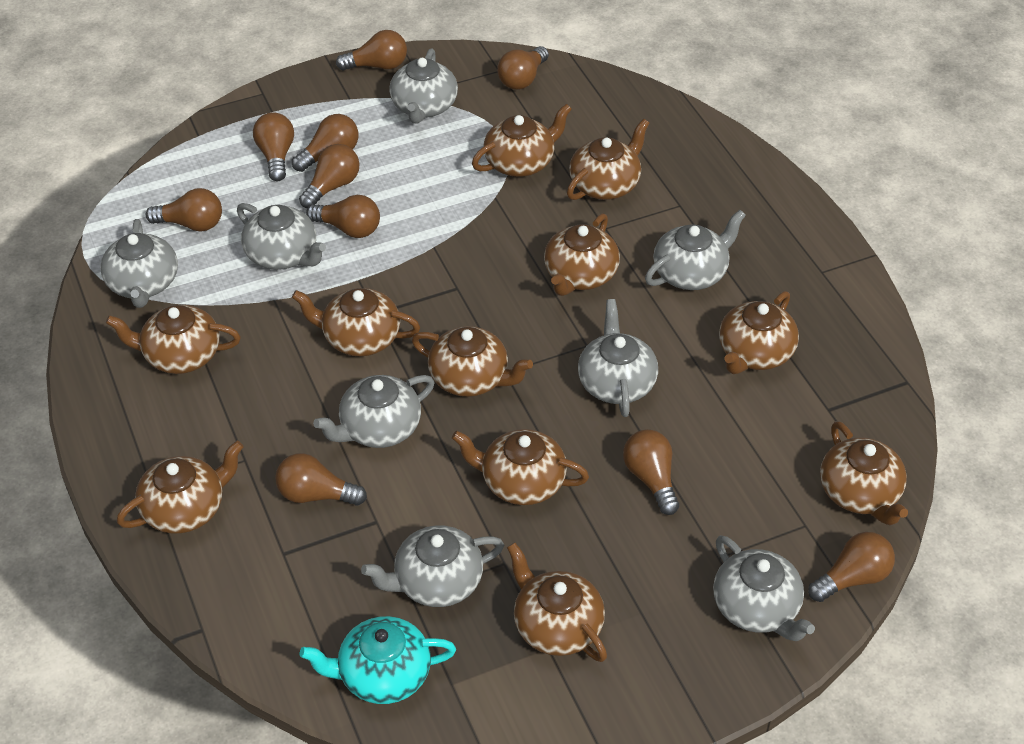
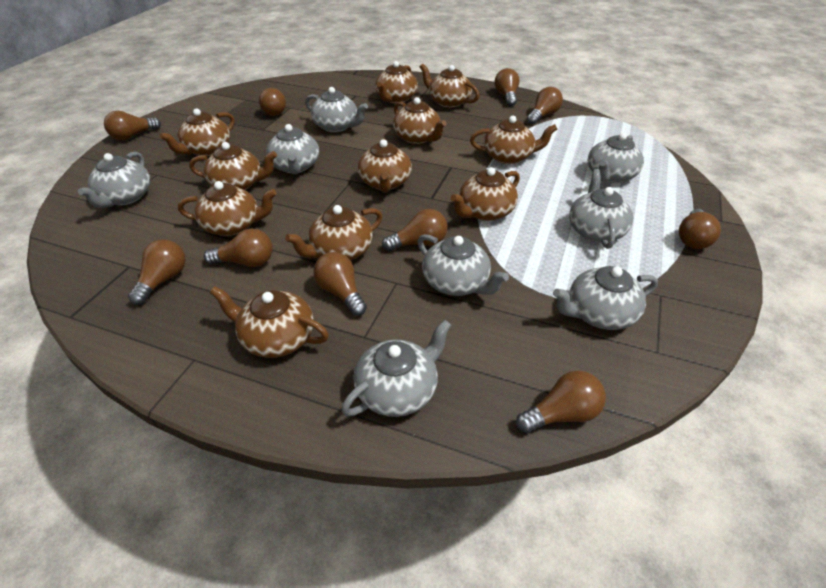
turquoise teapot: 1 -> 0

